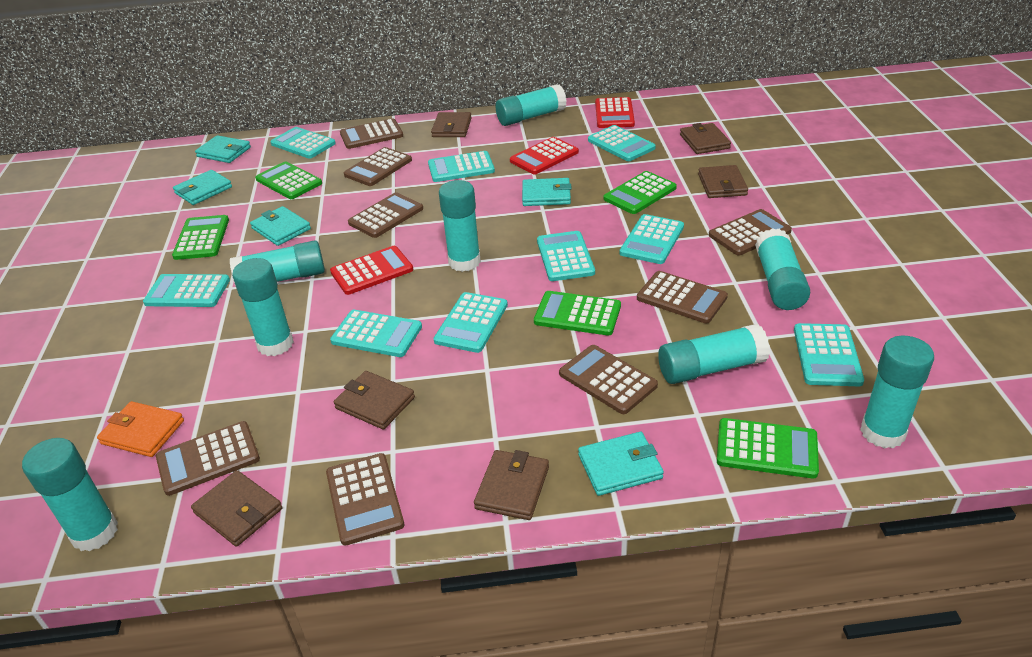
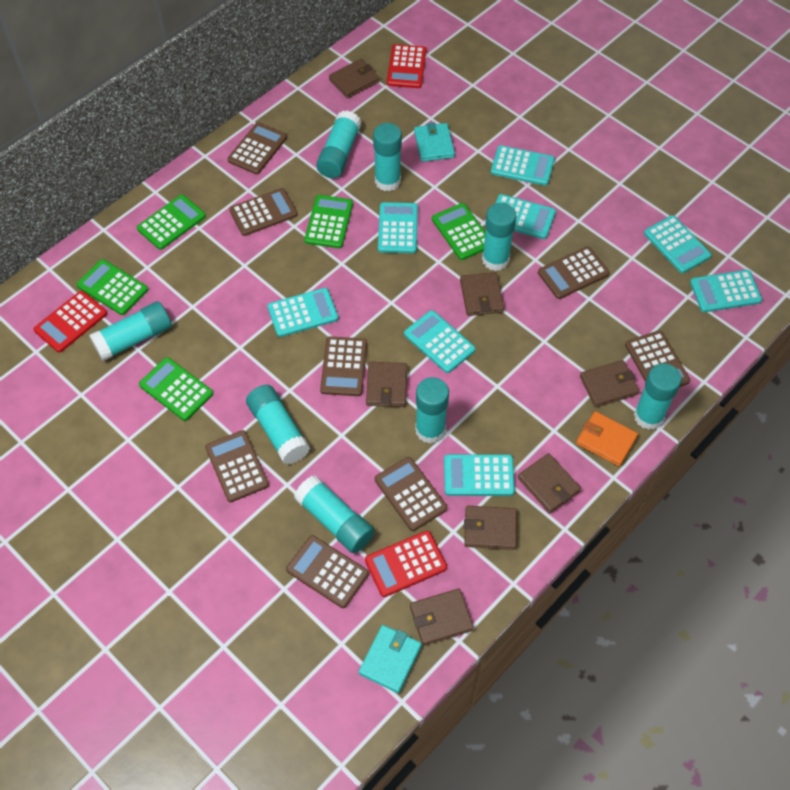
brown wallet: 6 -> 7
turquoise calculator: 9 -> 8
turquoise wallet: 5 -> 2

